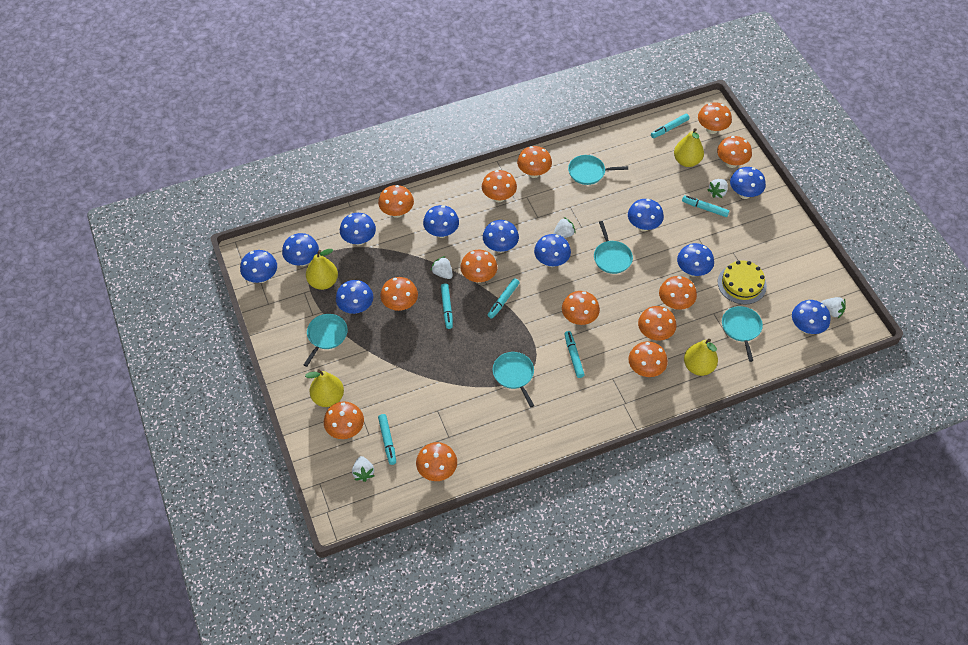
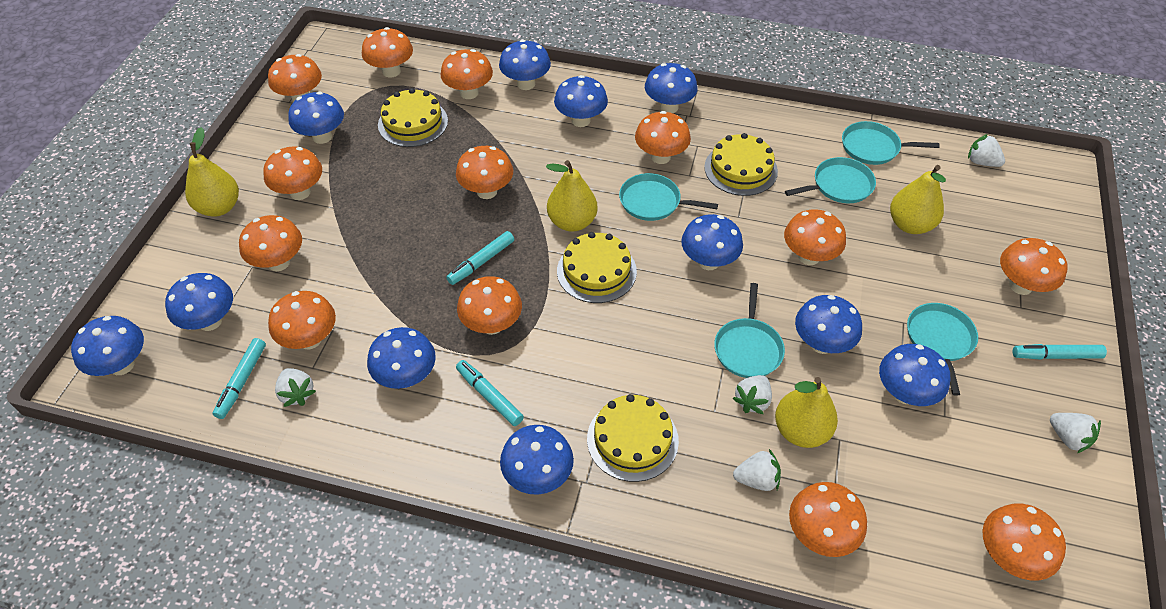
turquoise marker: 6 -> 4
yellow cake: 1 -> 4

